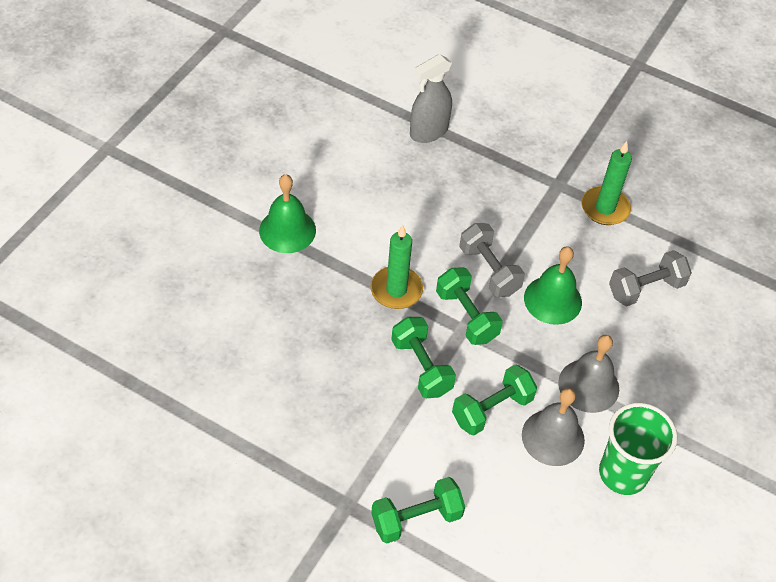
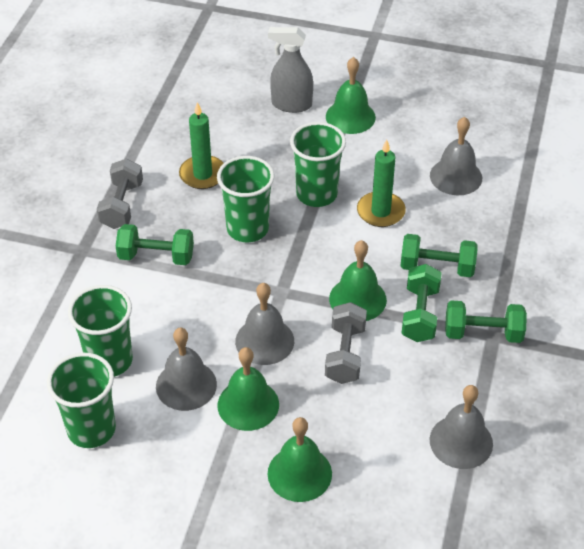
green bell: 2 -> 4
green cup: 1 -> 4
grey bell: 2 -> 4

